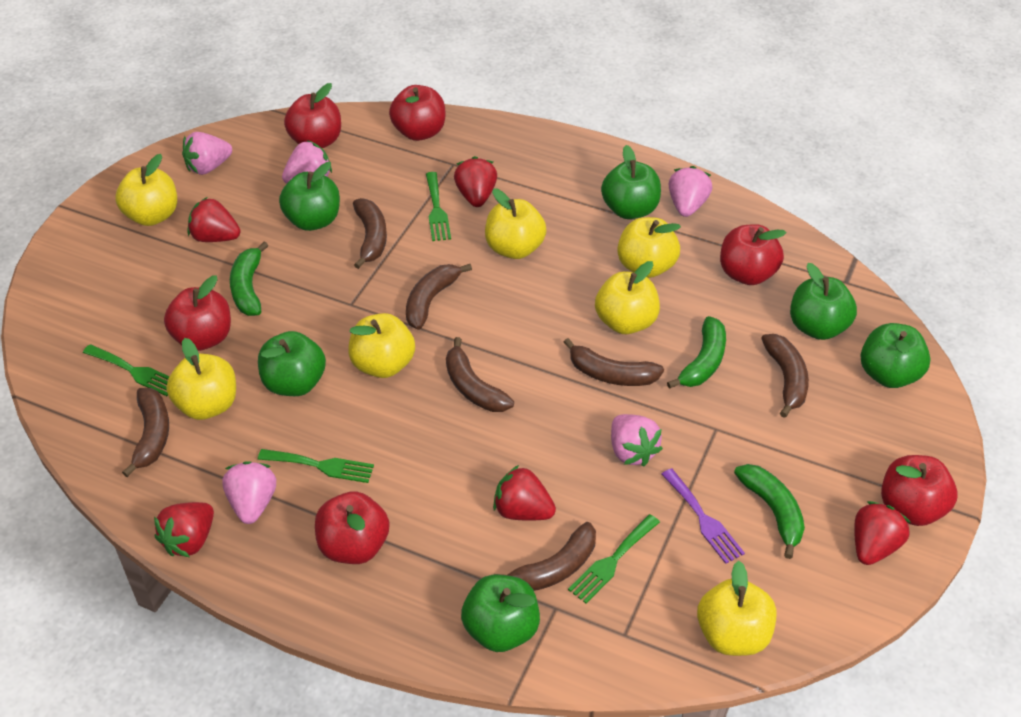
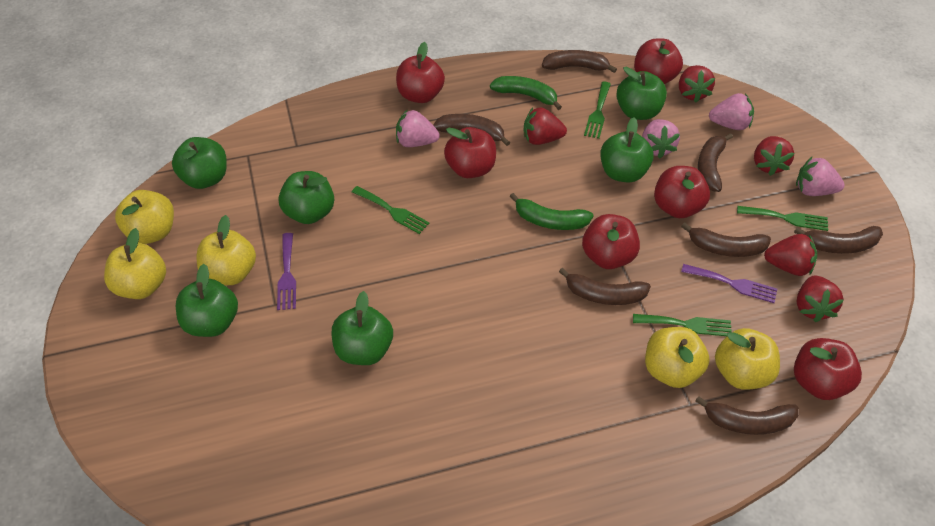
green banana: 3 -> 2
pink strawberry: 5 -> 4
purple fork: 1 -> 2
yellow apple: 7 -> 5

